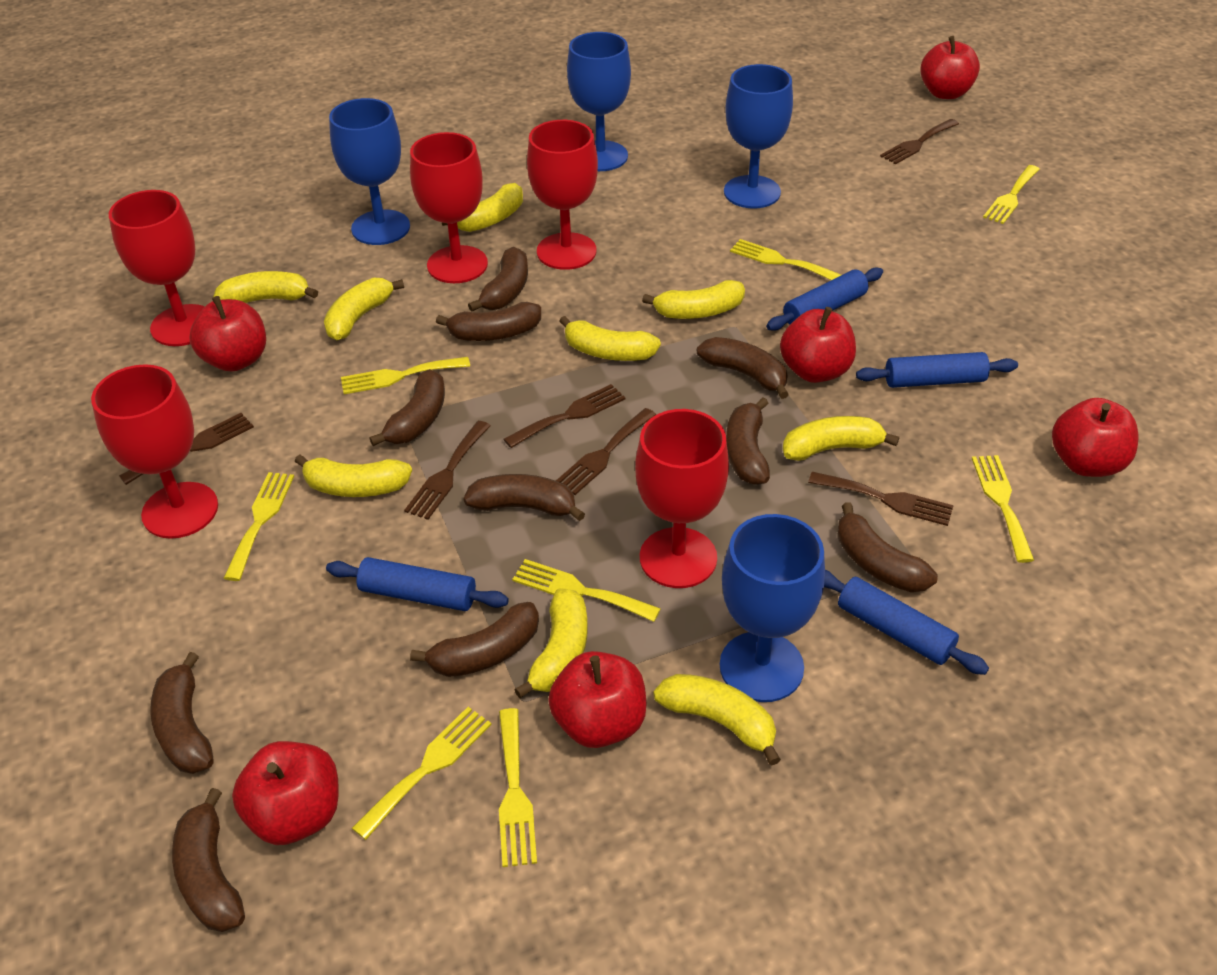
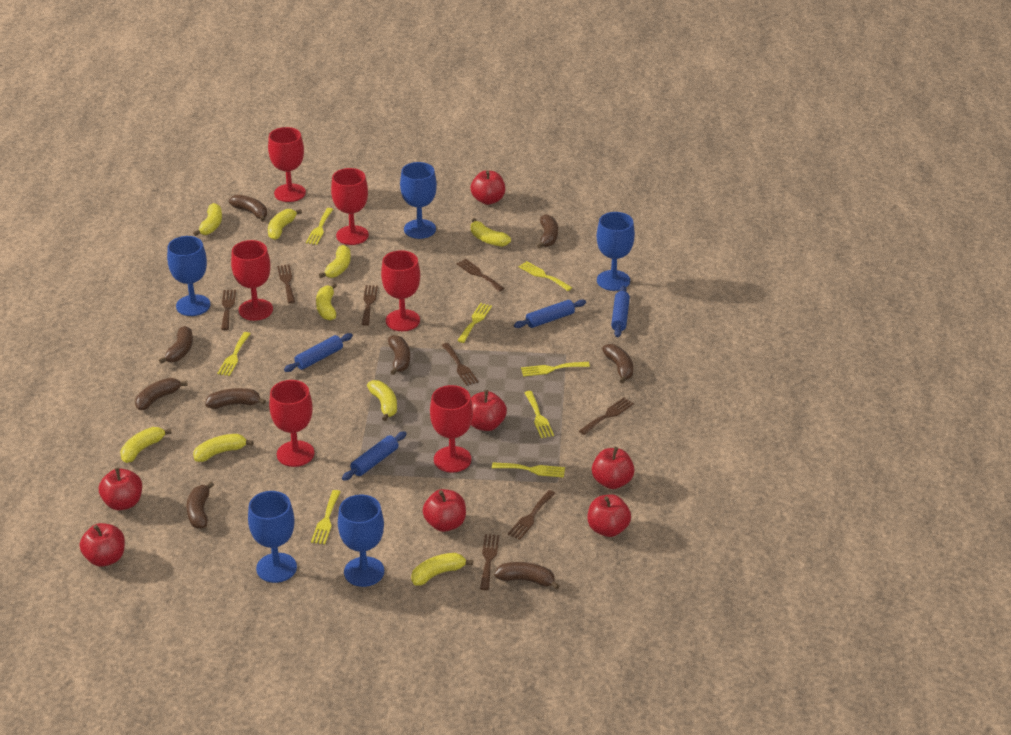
blue goblet: 4 -> 5
brown banana: 10 -> 9
brown fork: 6 -> 8
red apple: 6 -> 7
red goblet: 5 -> 6

